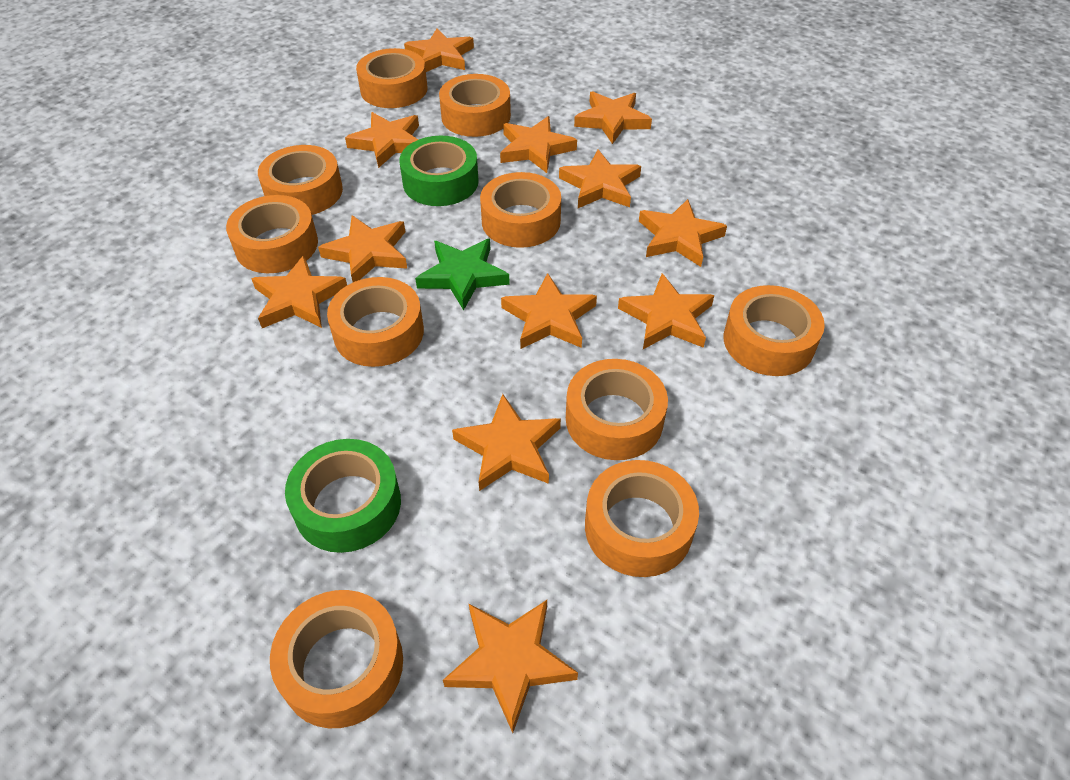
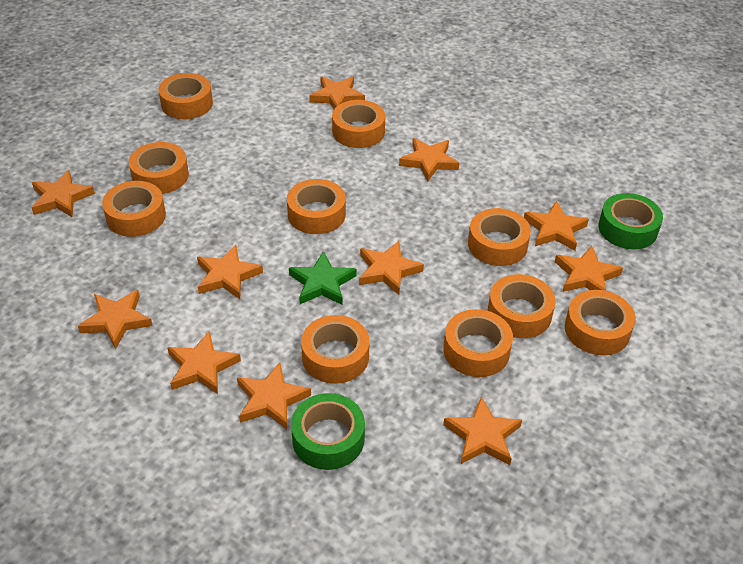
orange star: 12 -> 11

